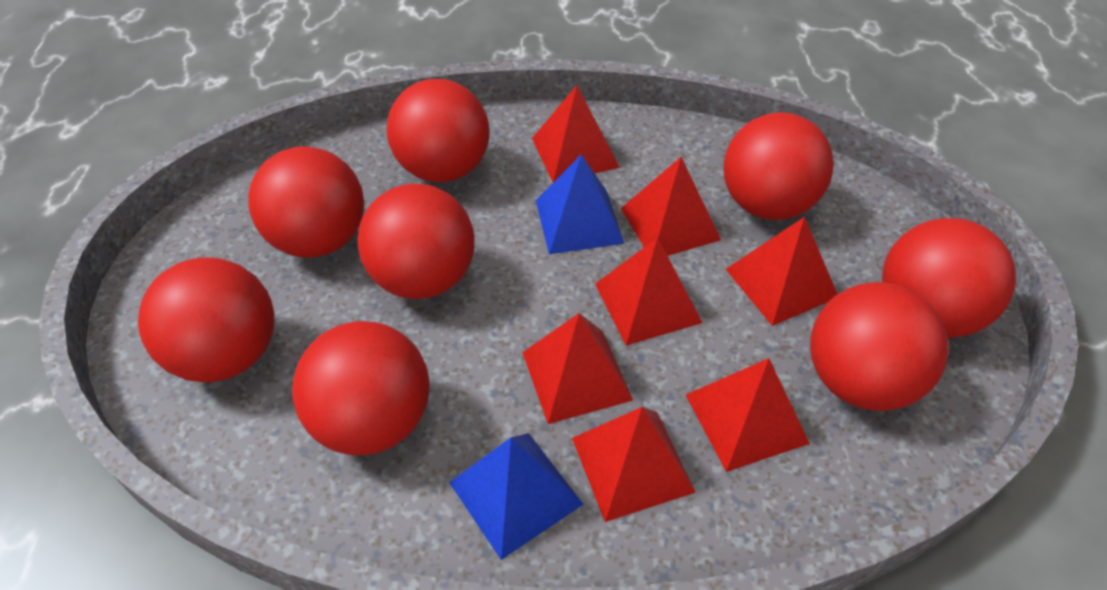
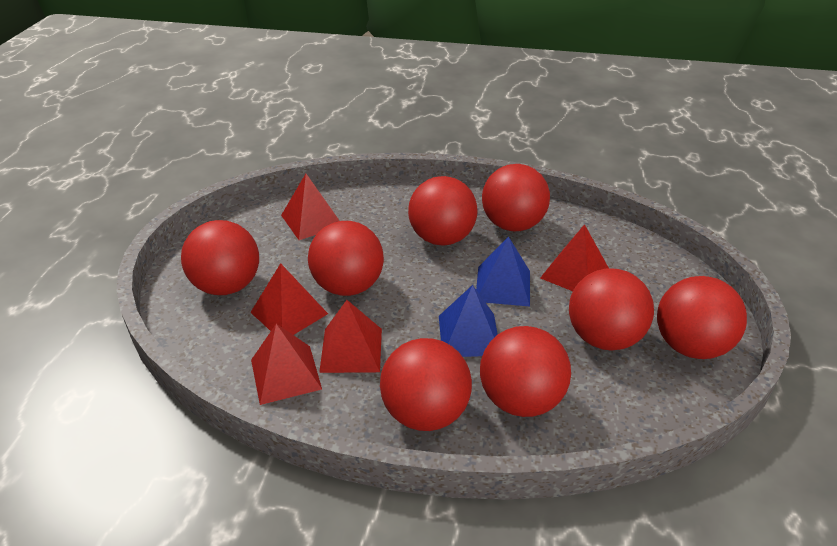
red pyramid: 7 -> 5

